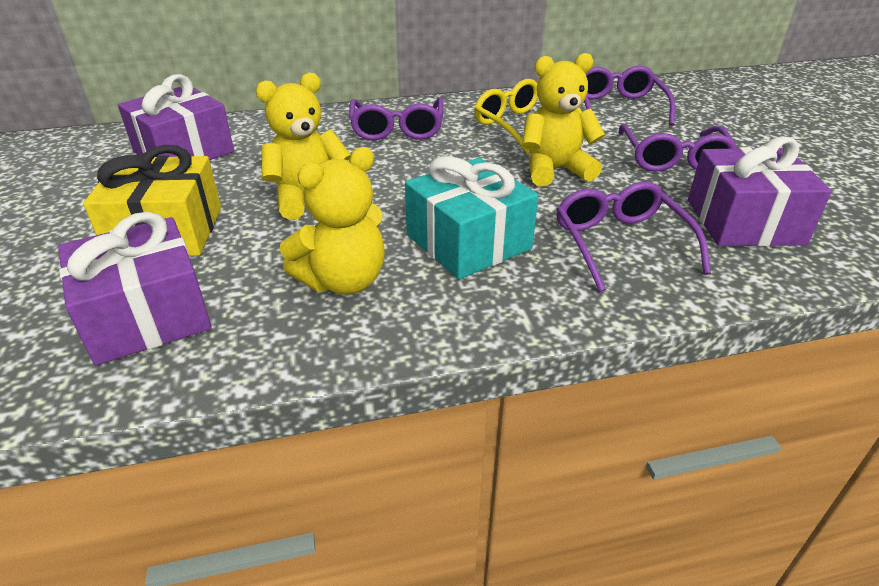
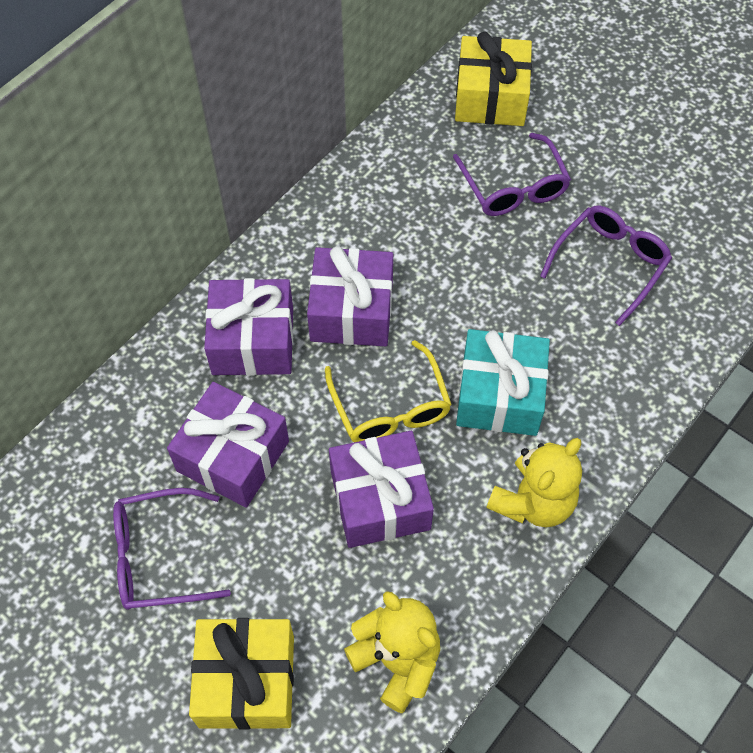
purple gift: 3 -> 4
purple glasses: 4 -> 3
yellow gift: 1 -> 2
yellow teddy bear: 3 -> 2

